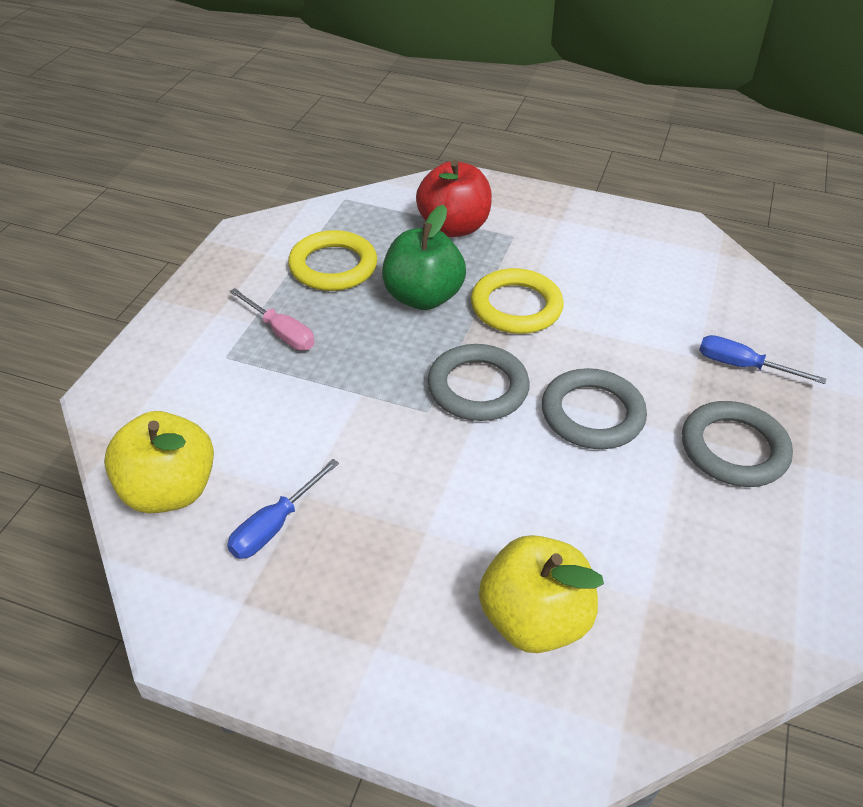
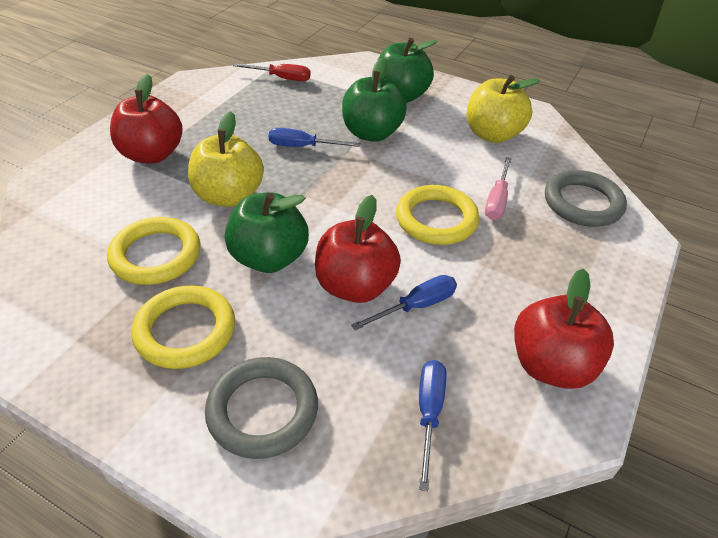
blue screwdriver: 2 -> 3
green apple: 1 -> 3
grey ring: 3 -> 2
red apple: 1 -> 3
red screwdriver: 0 -> 1
yellow ring: 2 -> 3

